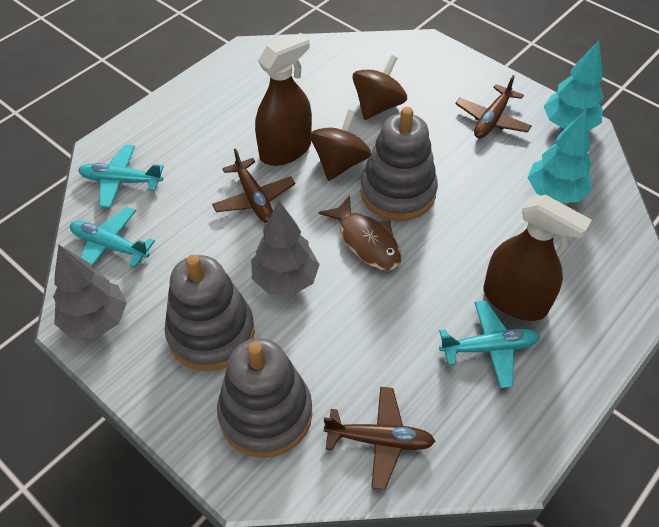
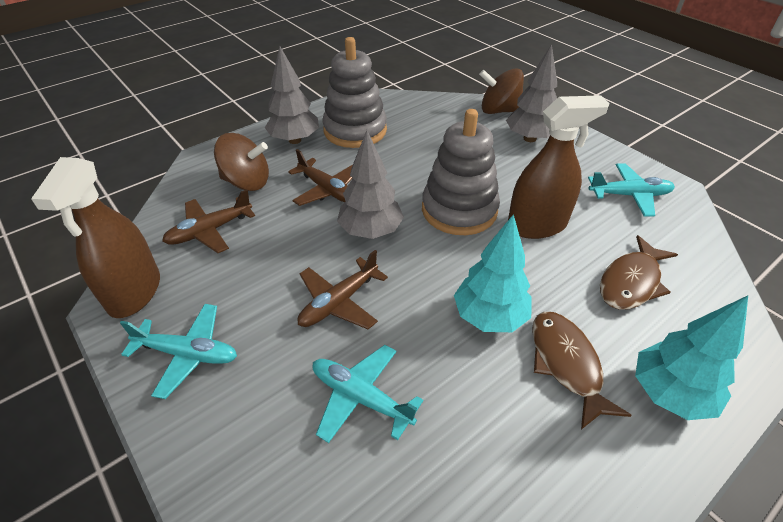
brown fish: 1 -> 2
grey stacking toy: 3 -> 2
grey tree: 2 -> 3

